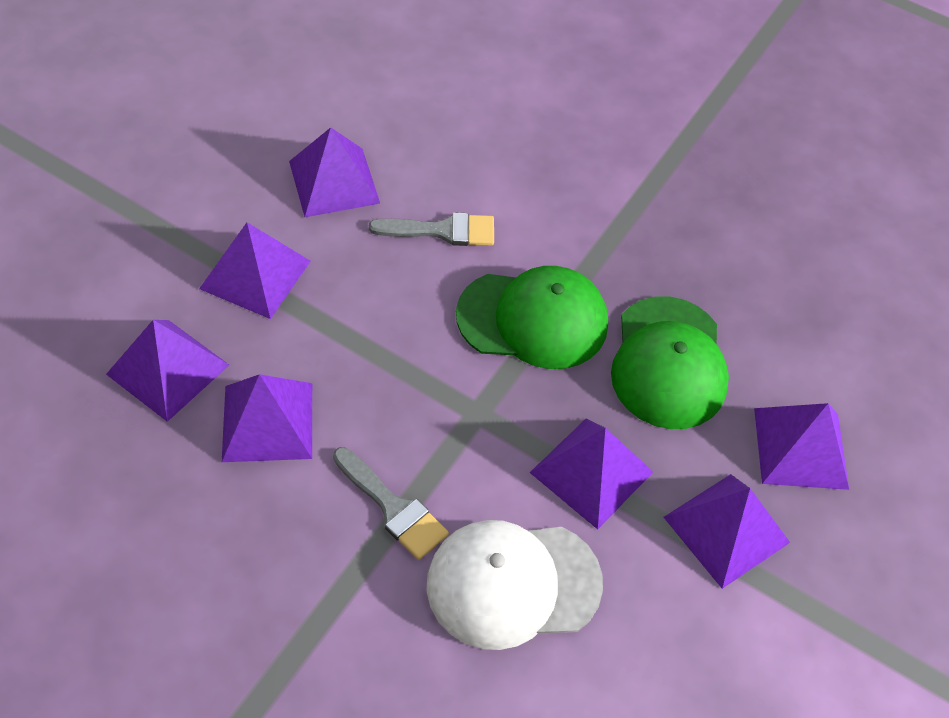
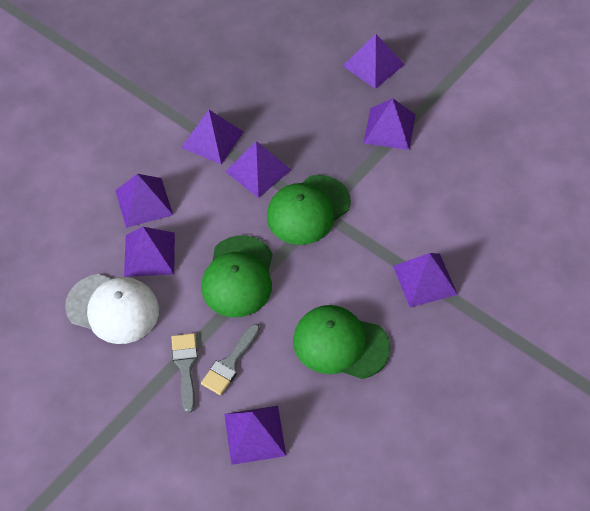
green cap: 2 -> 3
purple pyramid: 7 -> 8

